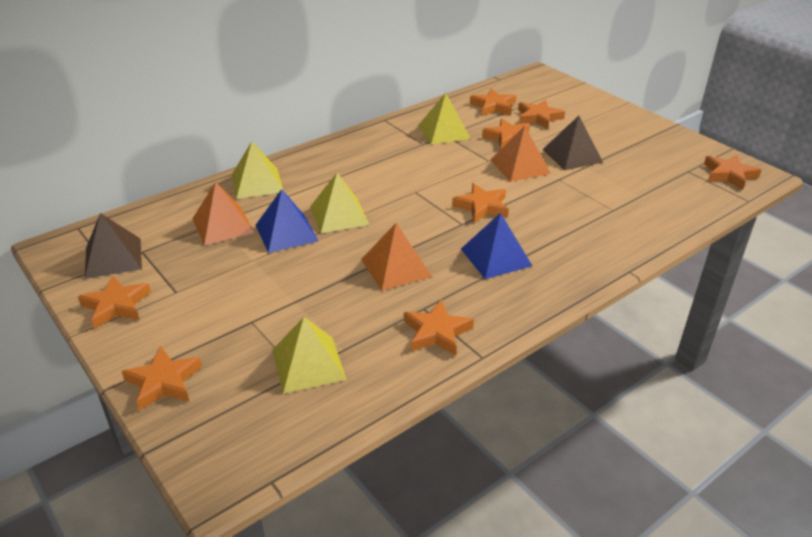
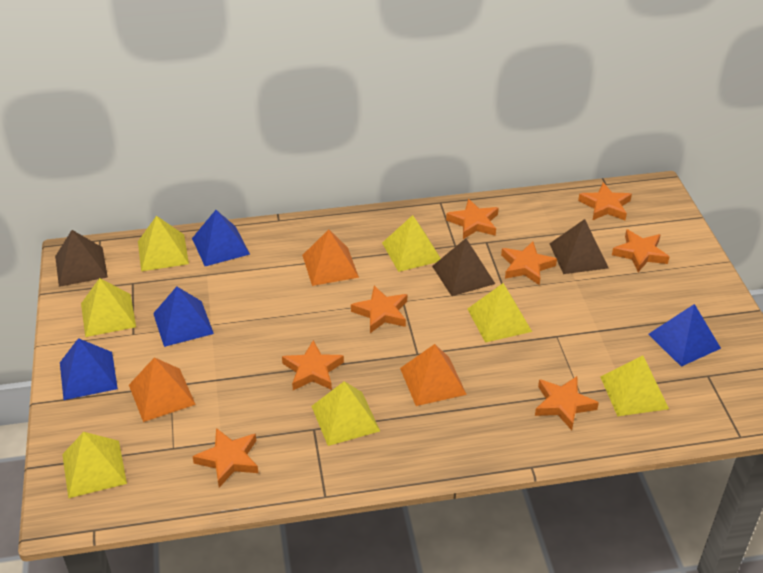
blue pyramid: 2 -> 4
brown pyramid: 2 -> 3
yellow pyramid: 4 -> 7

